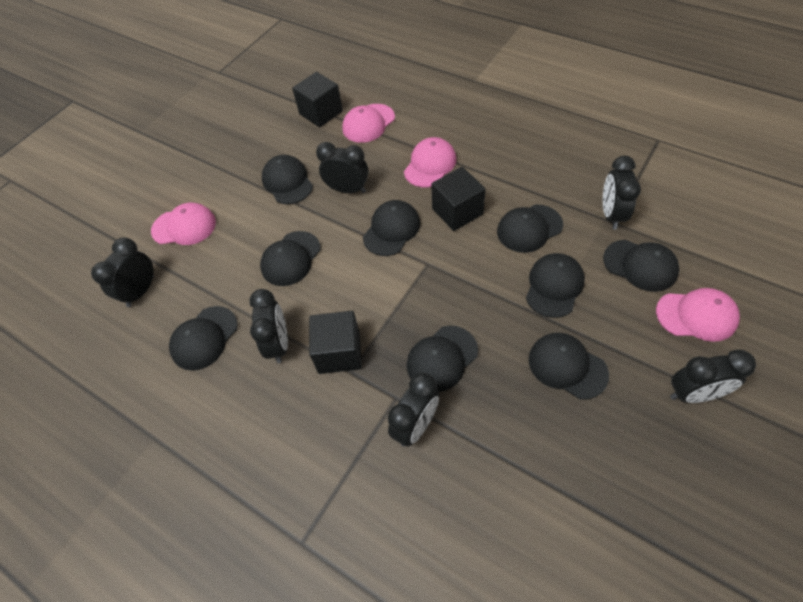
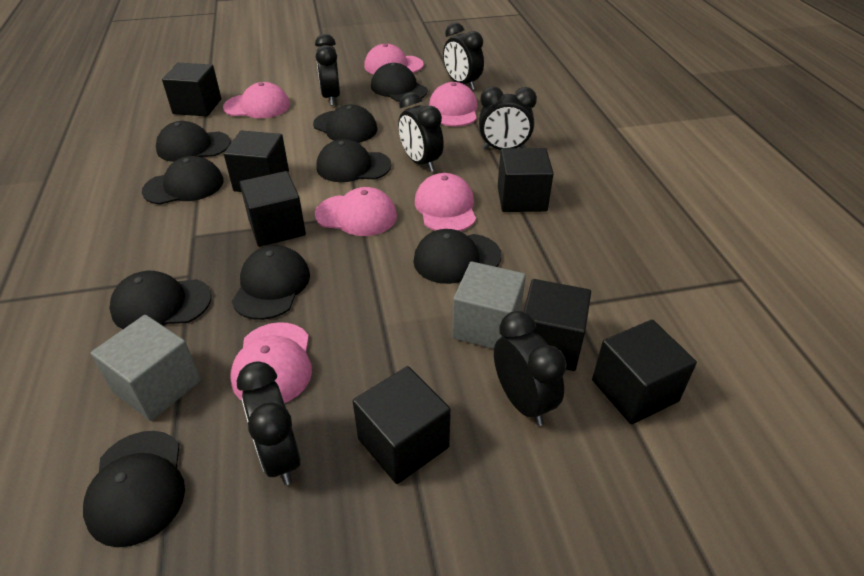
black cube: 3 -> 7
grey cube: 0 -> 2
pink cap: 4 -> 6

